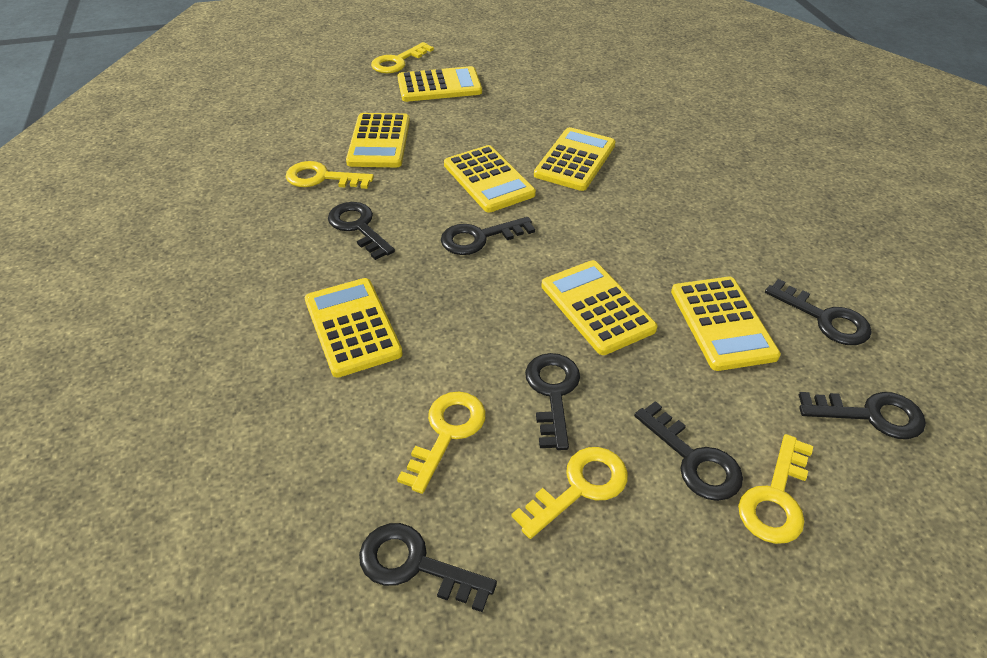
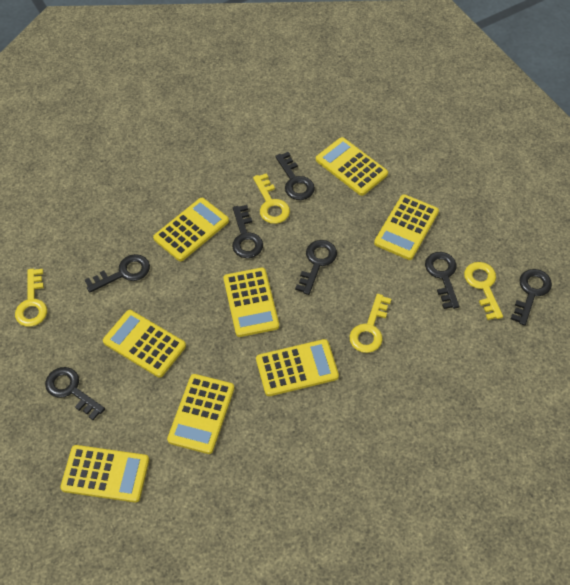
yellow calculator: 7 -> 8
yellow key: 5 -> 4

